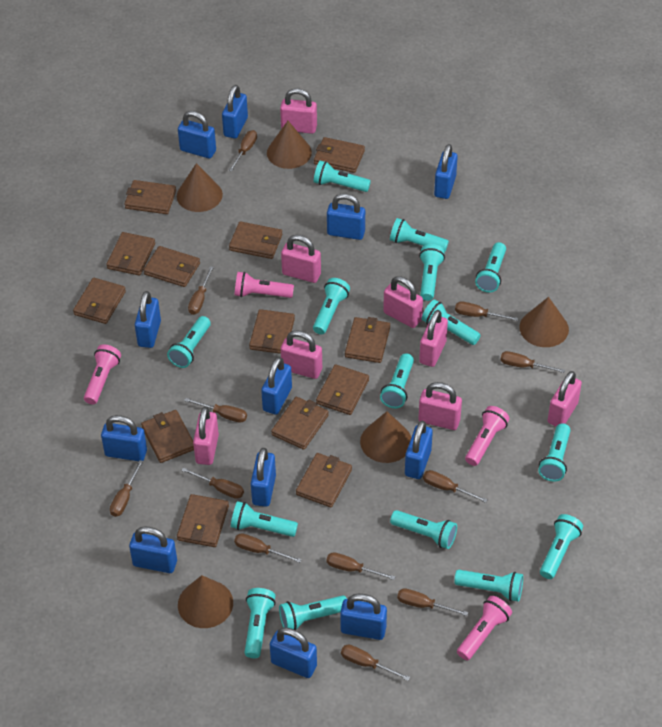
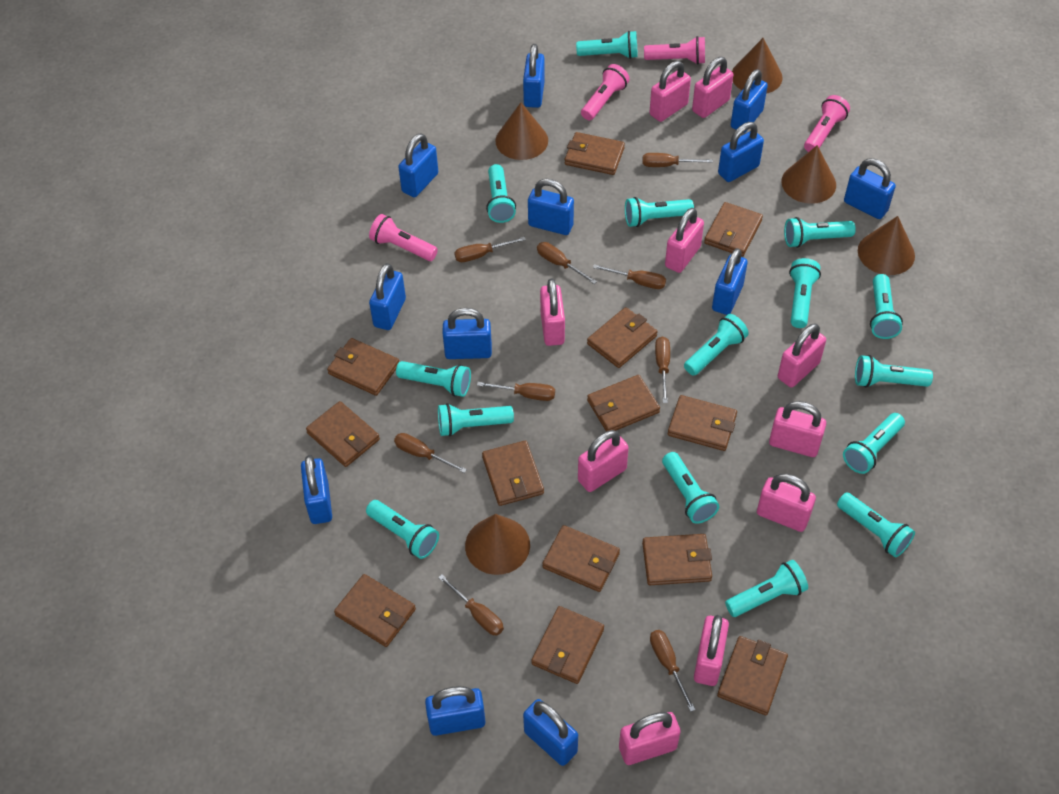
brown screwdriver: 12 -> 9
pink padlock: 8 -> 10

